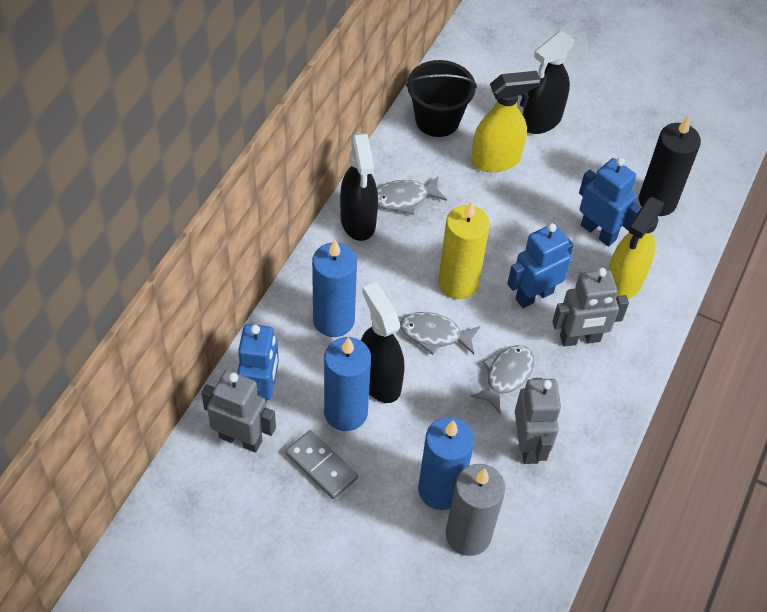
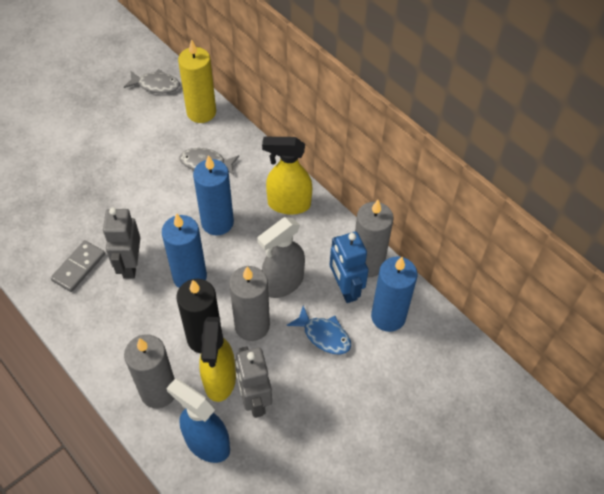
black bucket: 1 -> 0
black spray bottle: 3 -> 0
blue fish: 0 -> 1
blue robot: 3 -> 1
blue spray bottle: 0 -> 1
grey candle: 1 -> 3
grey fish: 3 -> 2
grey robot: 3 -> 2
grey spray bottle: 0 -> 1

